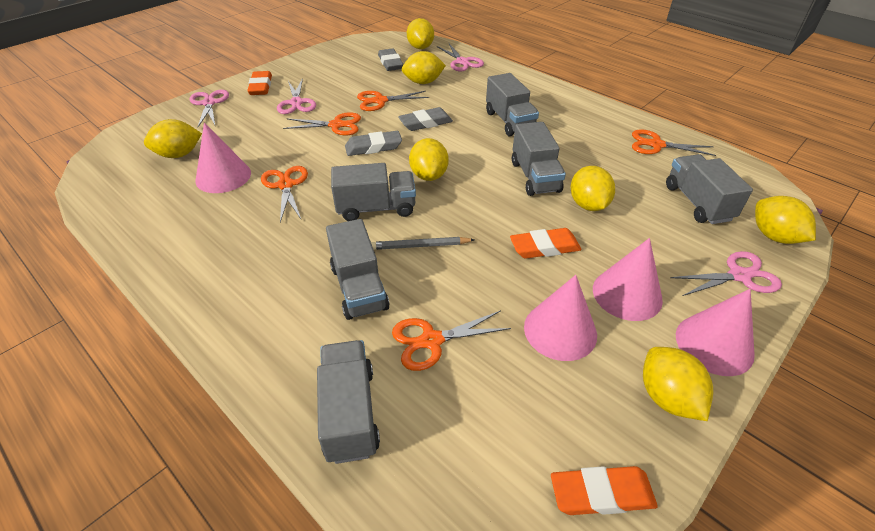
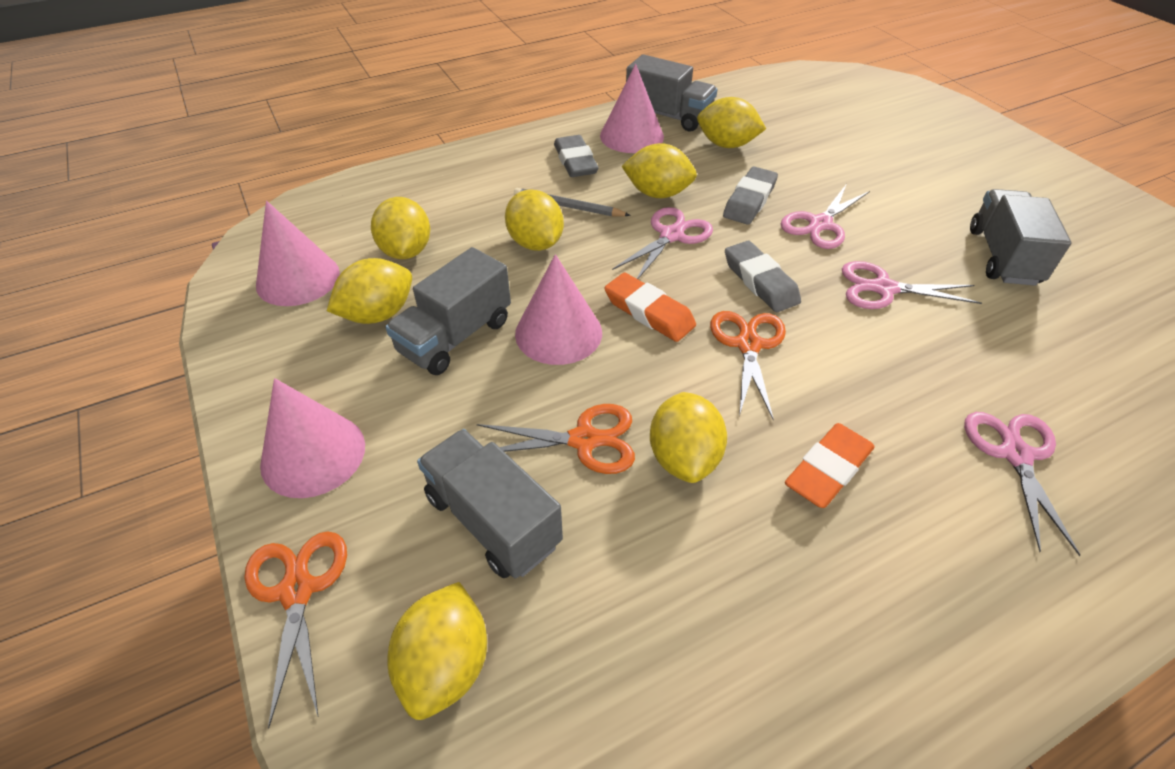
grey truck: 6 -> 4
orange eraser: 3 -> 2
orange scissors: 5 -> 3

